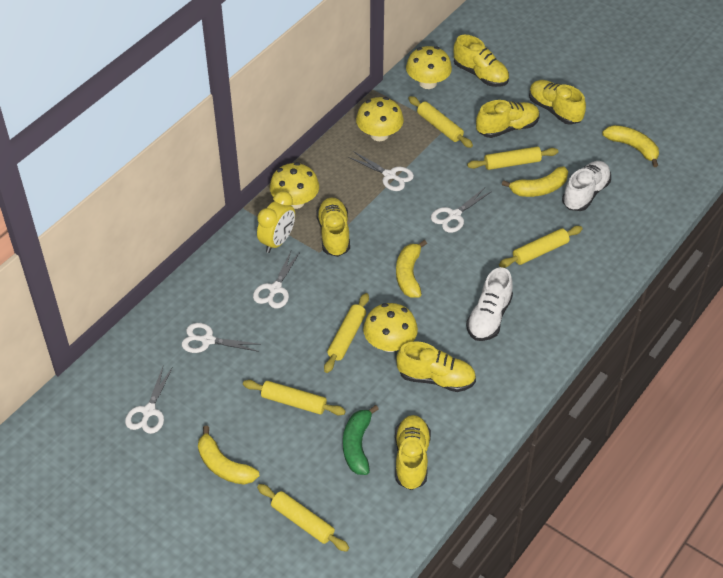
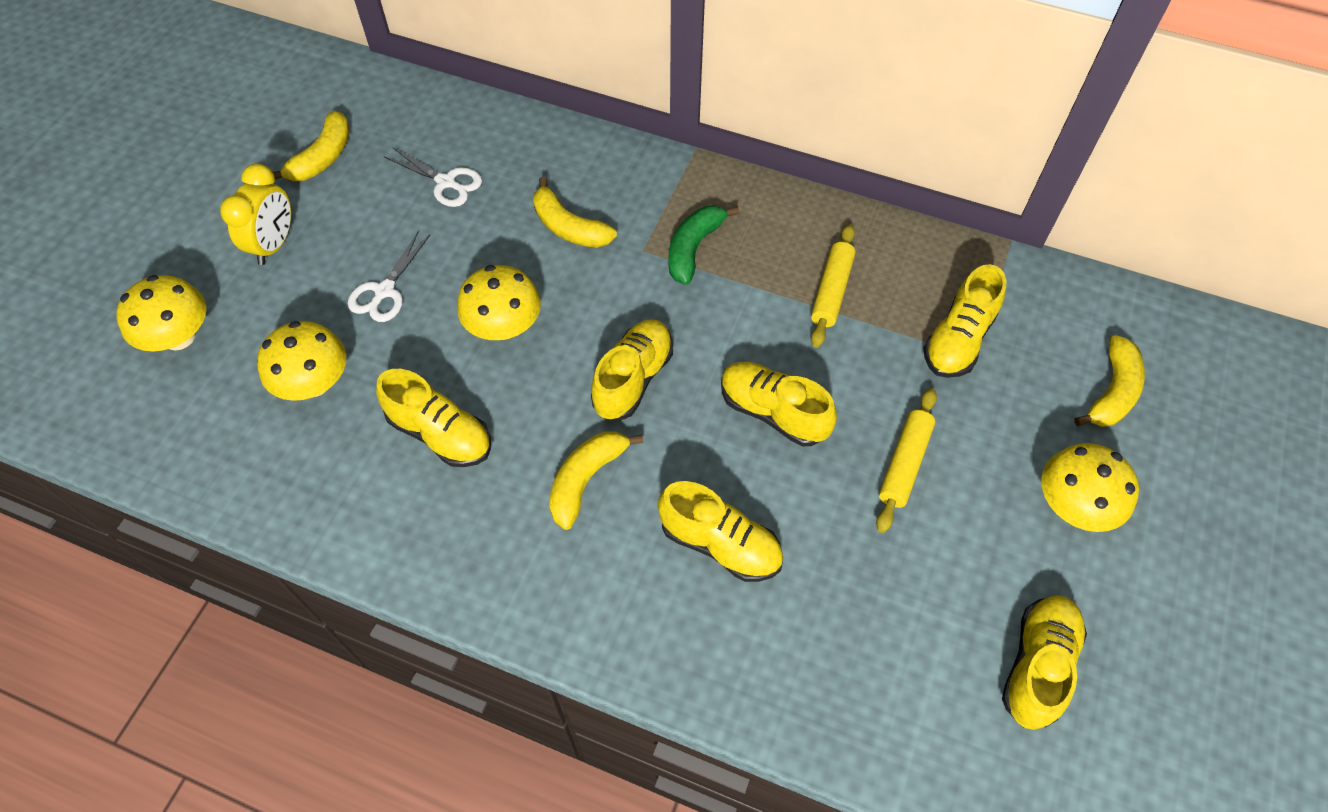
white scissors: 5 -> 2
white shoe: 2 -> 0
yellow rolling pin: 6 -> 2

